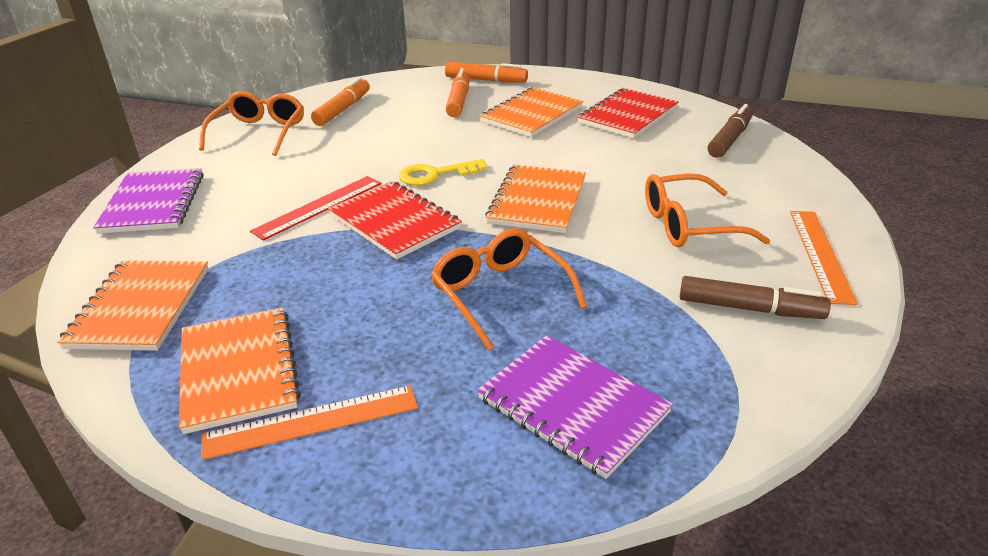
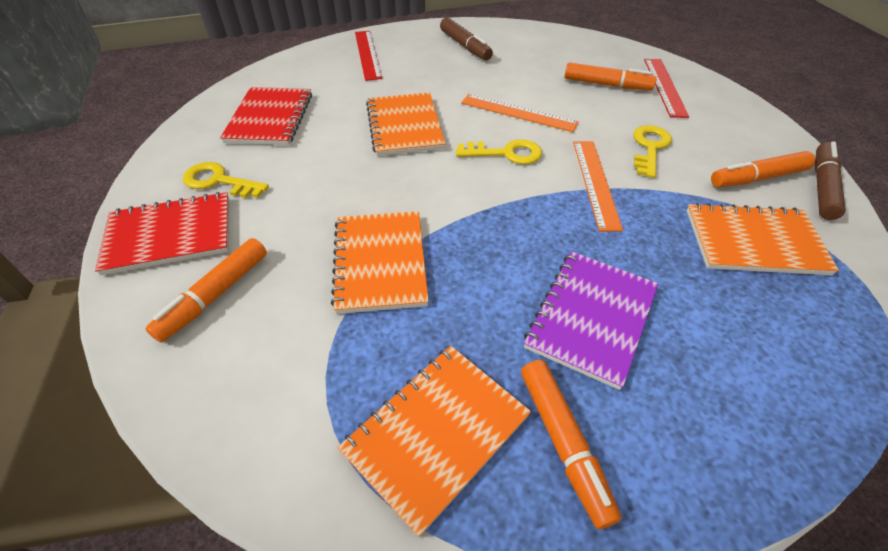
orange glasses: 3 -> 0
orange marker: 3 -> 4
purple notebook: 2 -> 1
red ruler: 1 -> 2
yellow key: 1 -> 3

